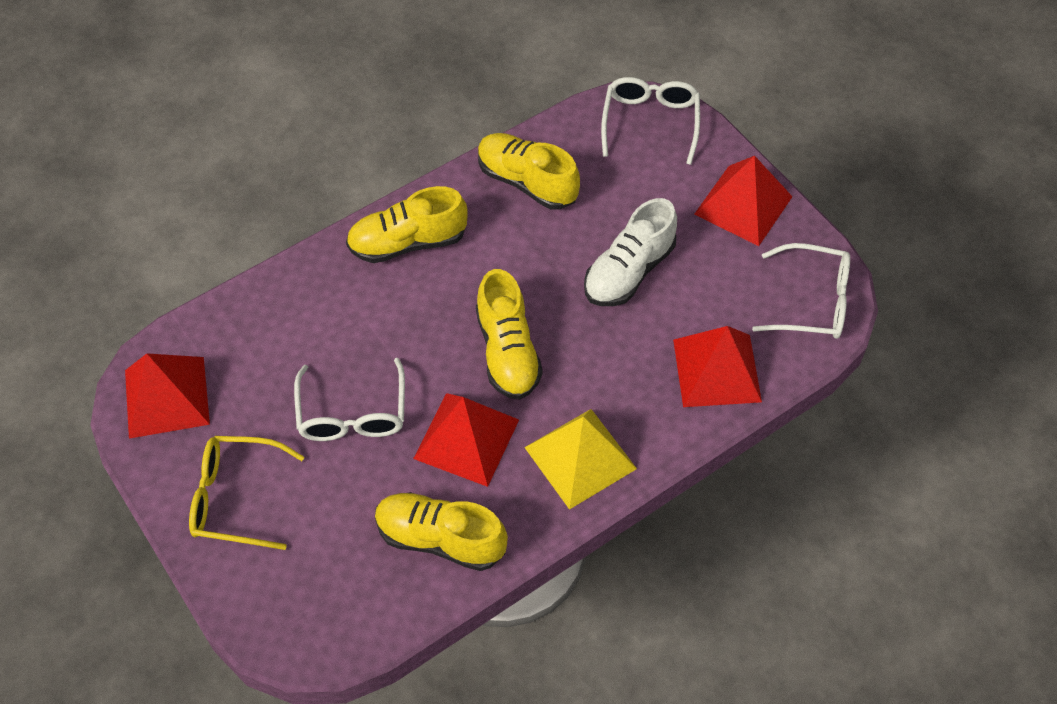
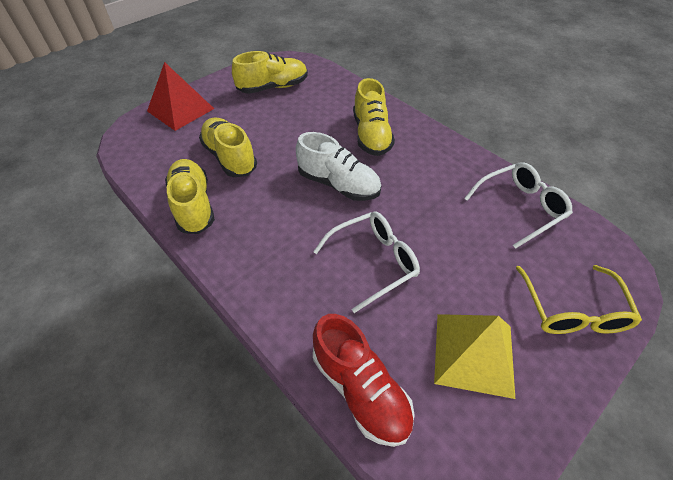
red pyramid: 4 -> 1
red shoe: 0 -> 1
white glasses: 3 -> 2

